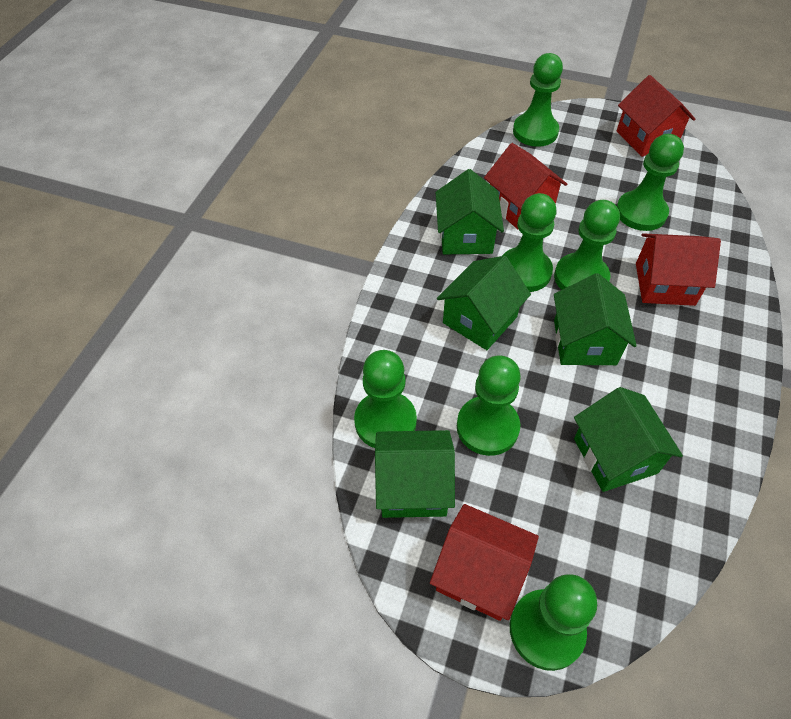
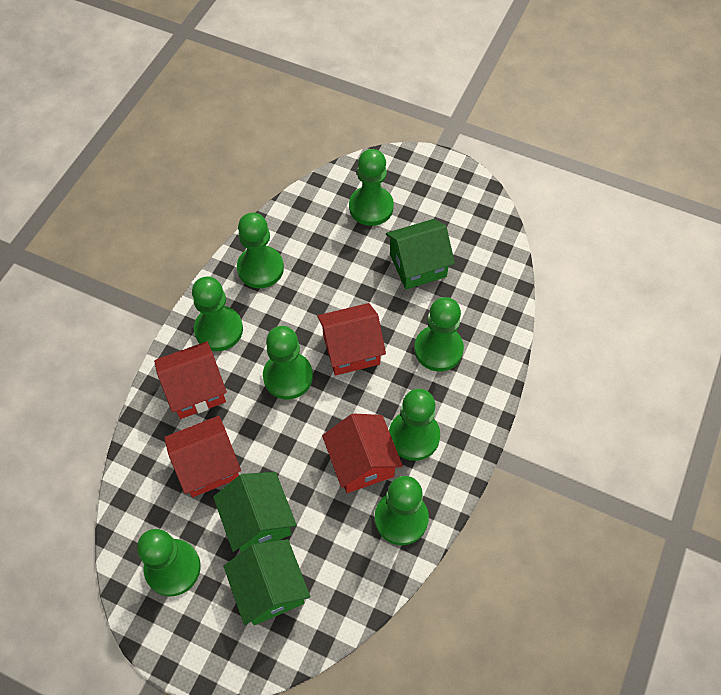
green house: 5 -> 3
green pawn: 7 -> 8

